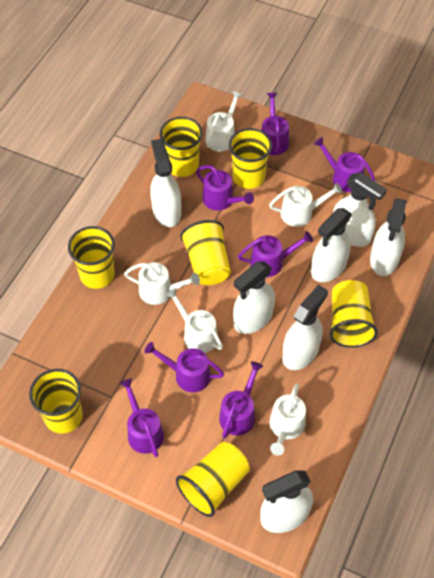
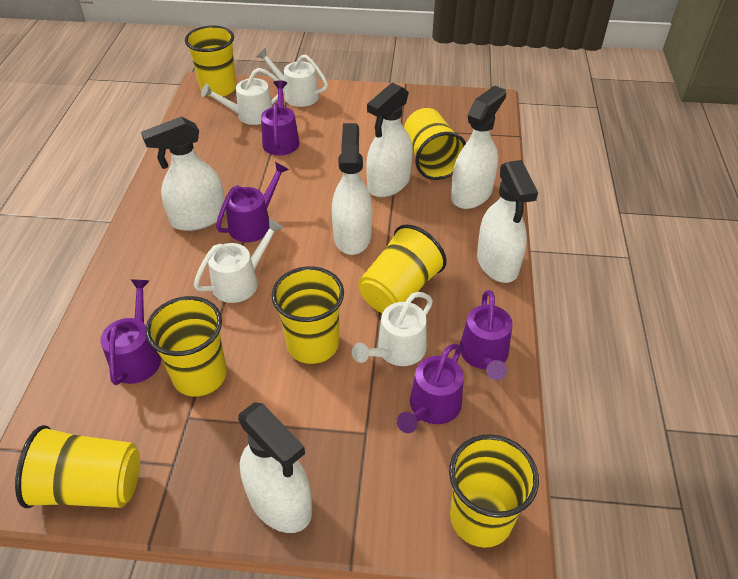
purple watering can: 7 -> 5
white spray bottle: 7 -> 6
white watering can: 5 -> 4

